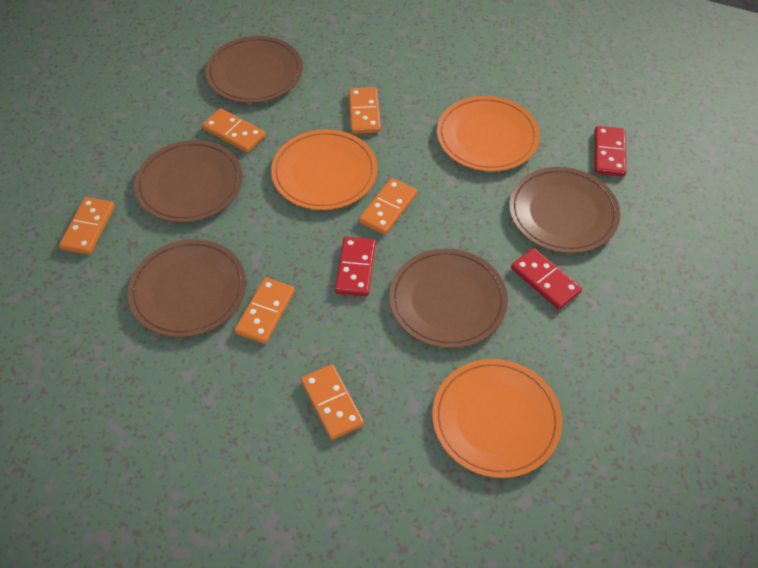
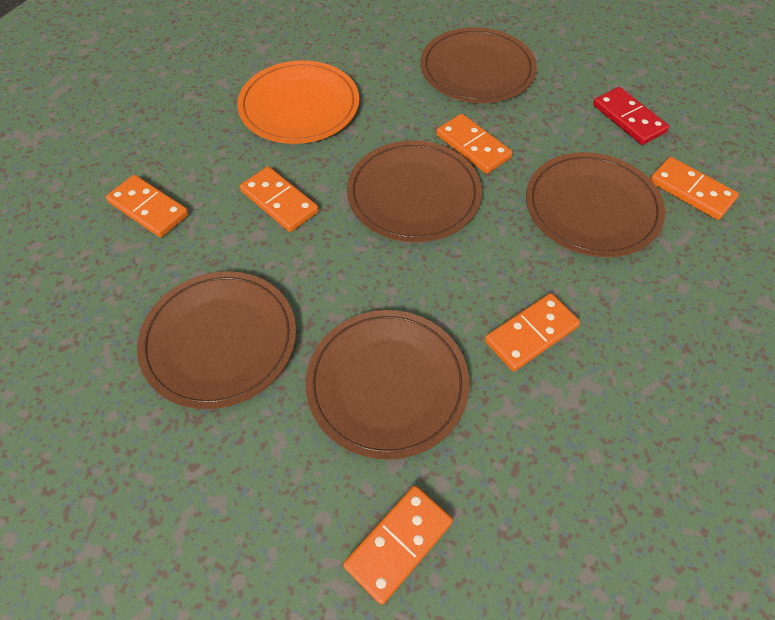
orange plate: 3 -> 1
red domino: 3 -> 1

